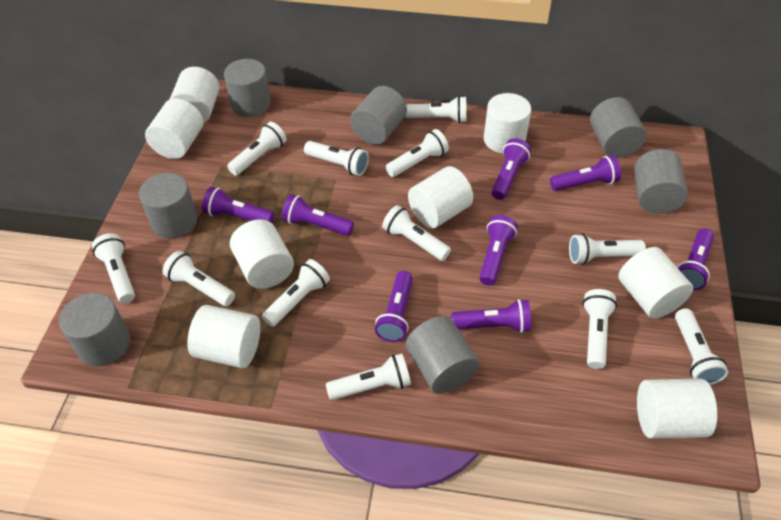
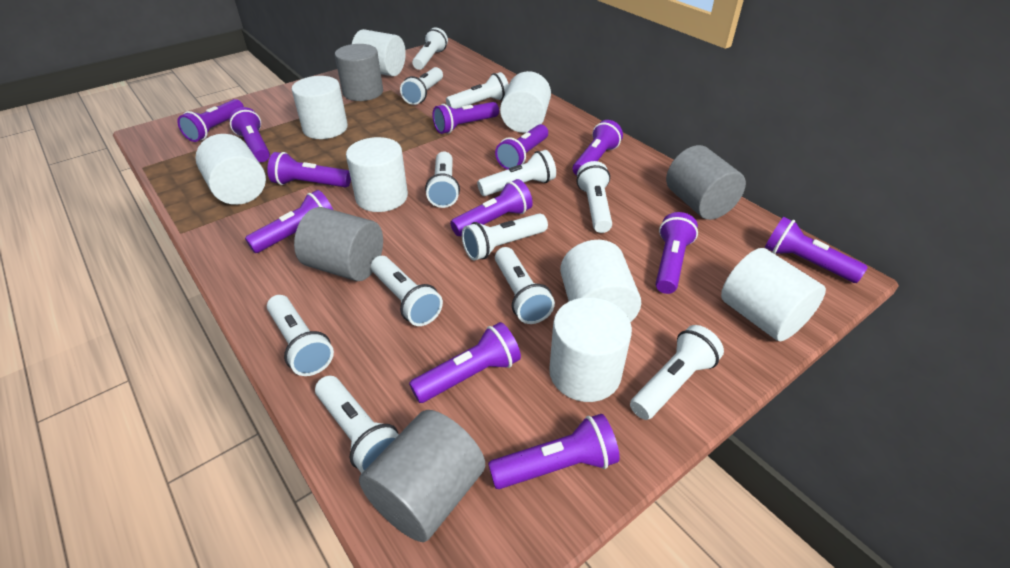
grey cylinder: 7 -> 4
purple flashlight: 8 -> 12

